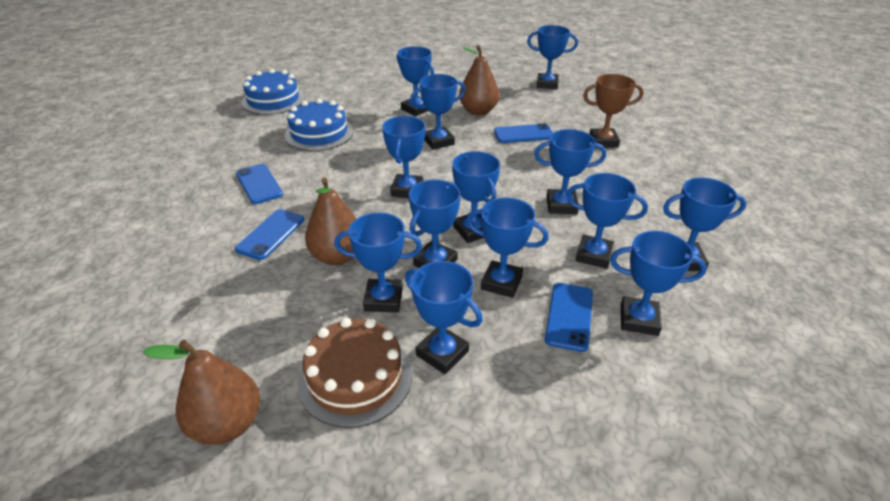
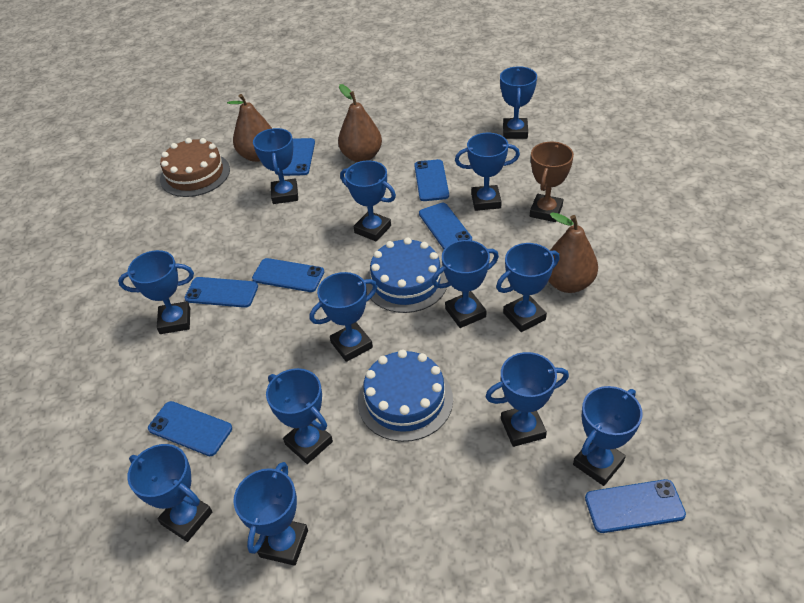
blue phone: 4 -> 7

